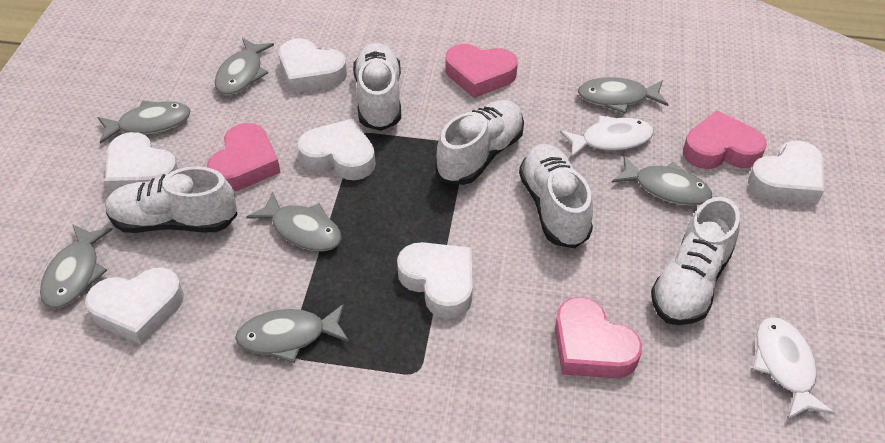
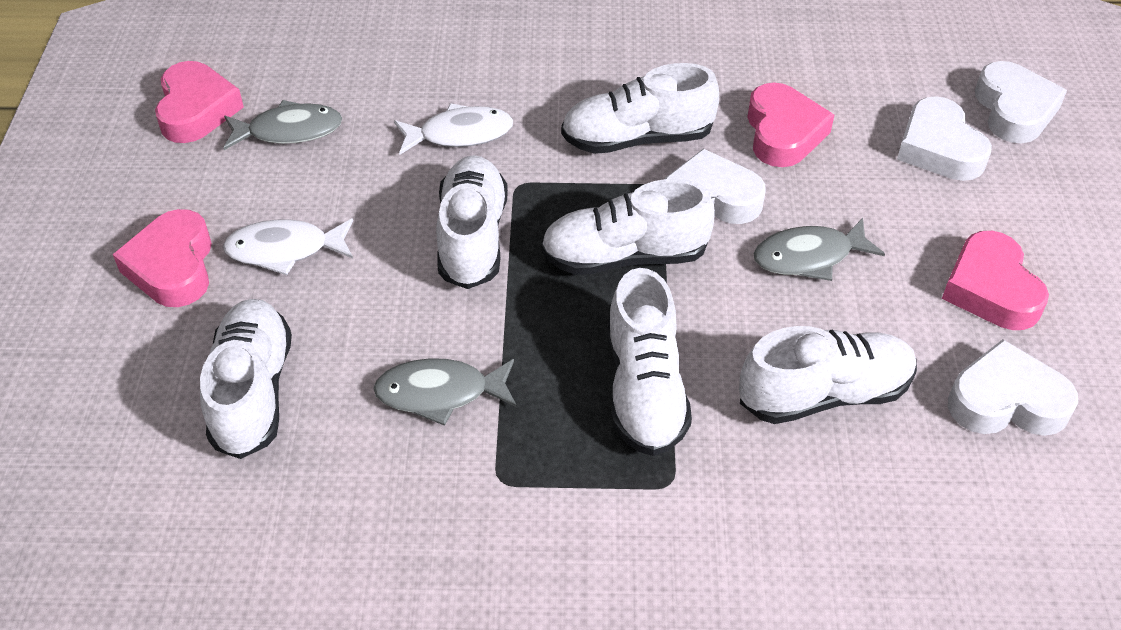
grey fish: 7 -> 3
white heart: 6 -> 4
white shoe: 5 -> 6

